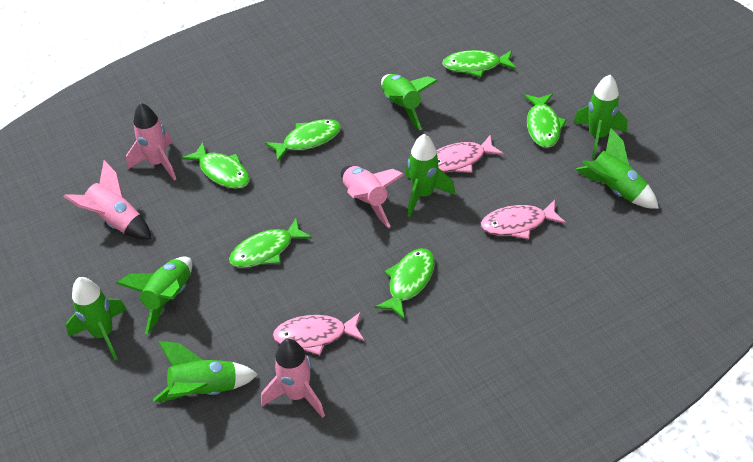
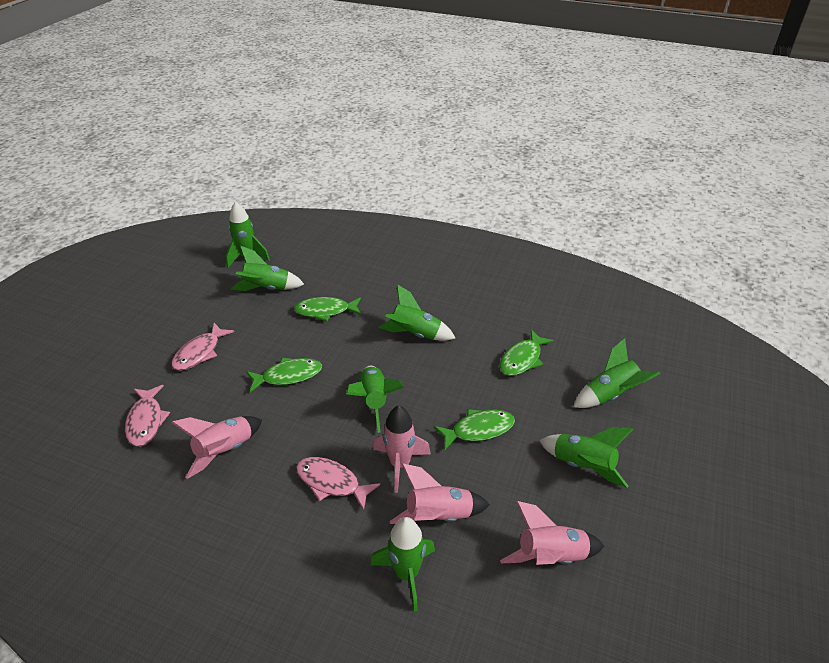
green fish: 6 -> 4

